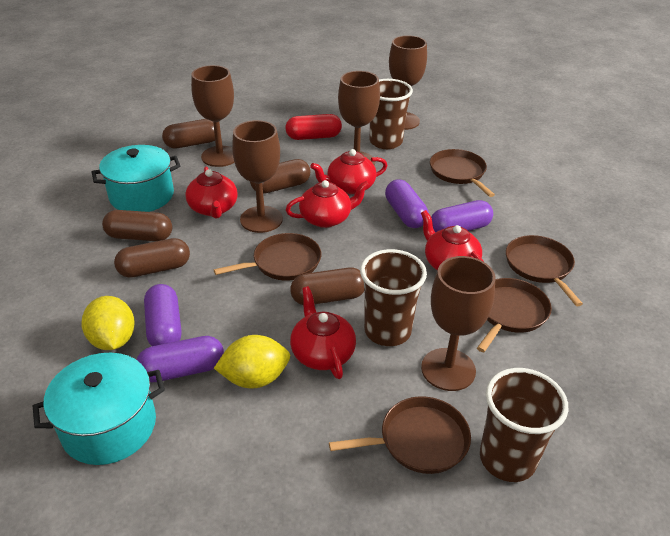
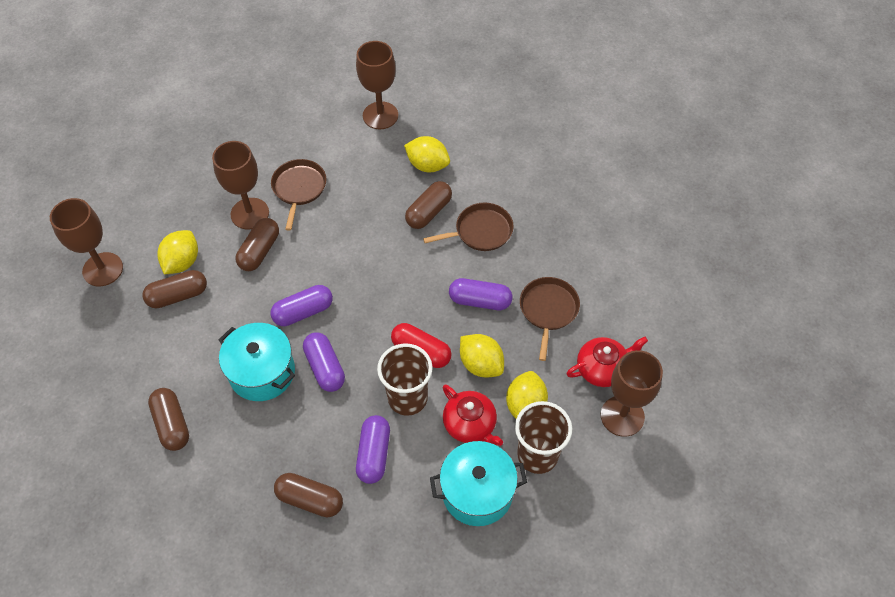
brown cup: 3 -> 2
brown goblet: 5 -> 4
brown pan: 5 -> 3
red teapot: 5 -> 2
yellow lemon: 2 -> 4

